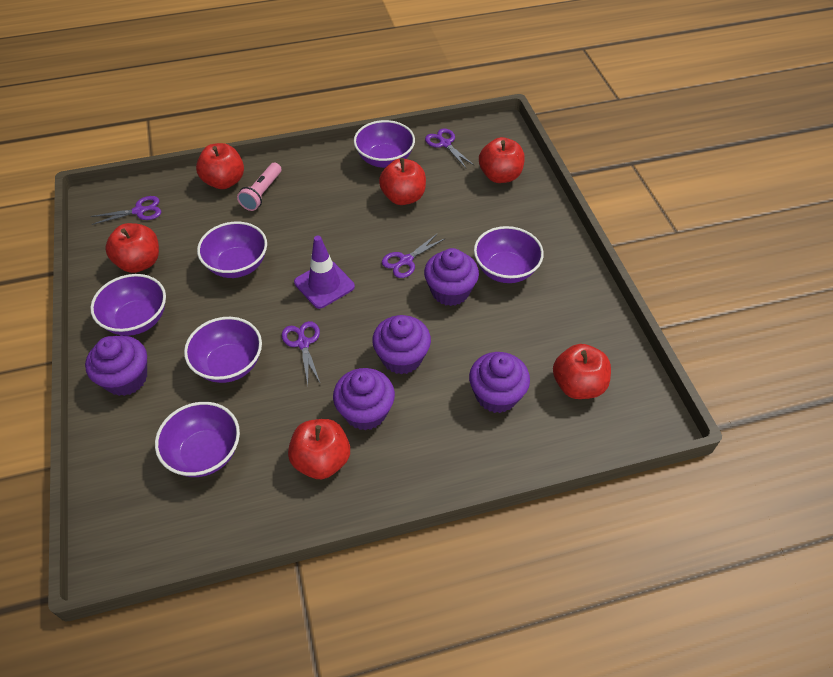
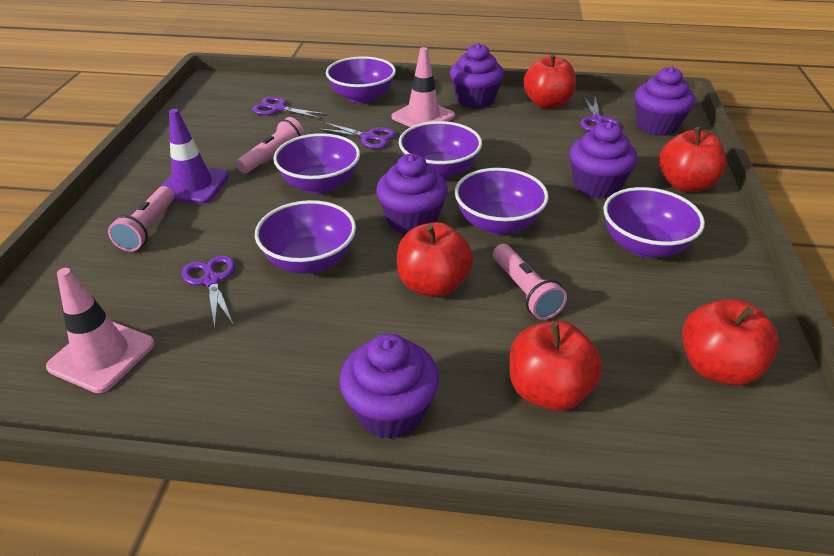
pink flashlight: 1 -> 3
pink traffic cone: 0 -> 2
red apple: 6 -> 5

